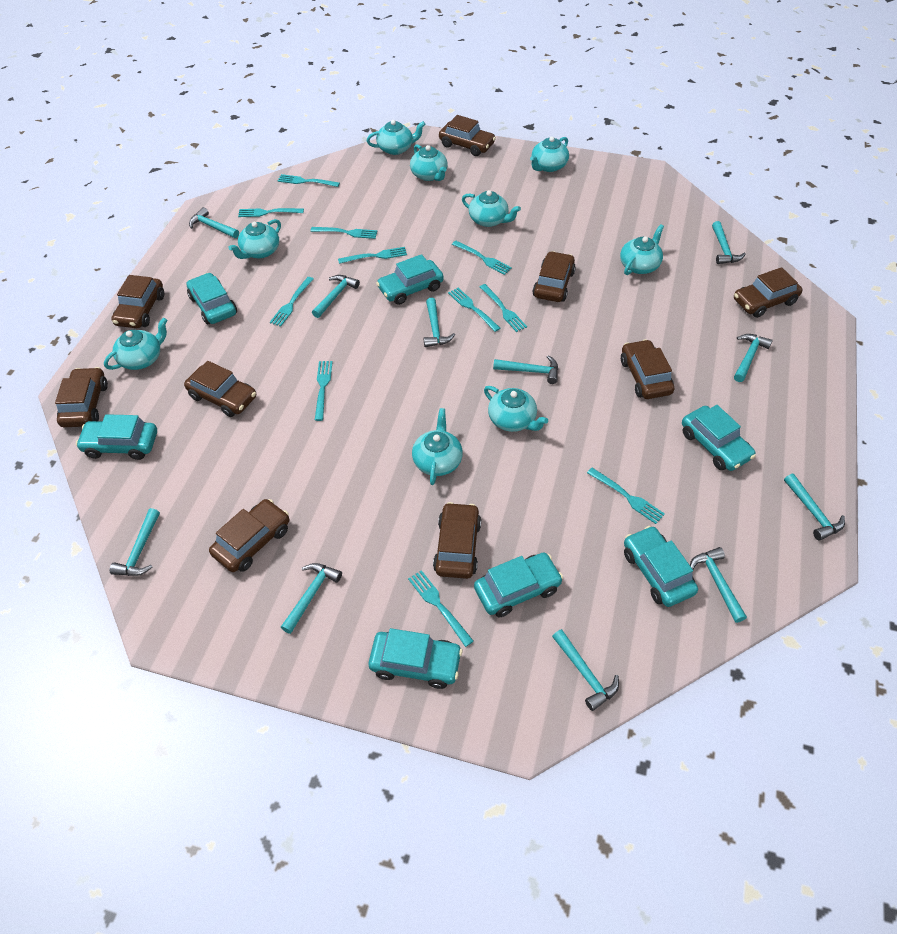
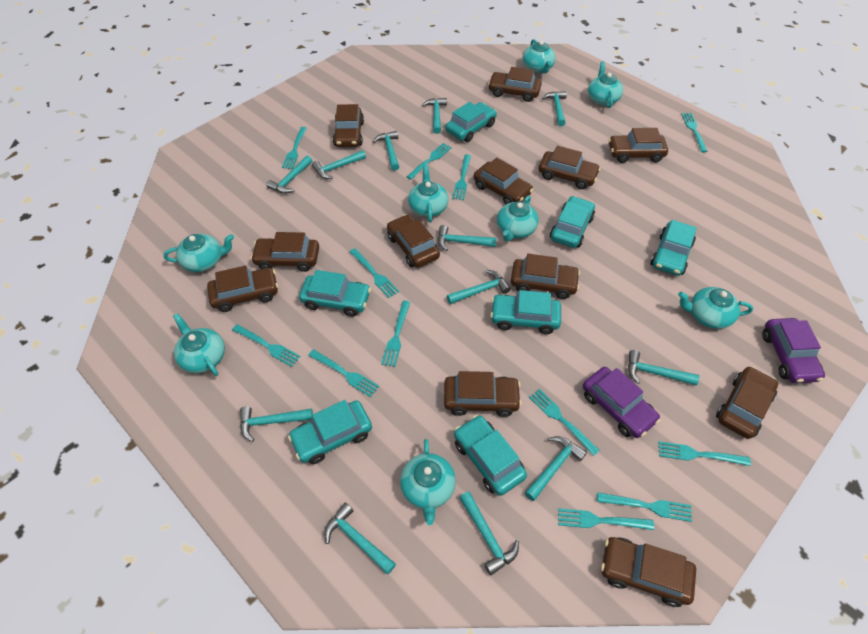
brown car: 9 -> 12
purple car: 0 -> 2
turquoise fork: 11 -> 12
turquoise hammer: 11 -> 12
turquoise teapot: 9 -> 8

